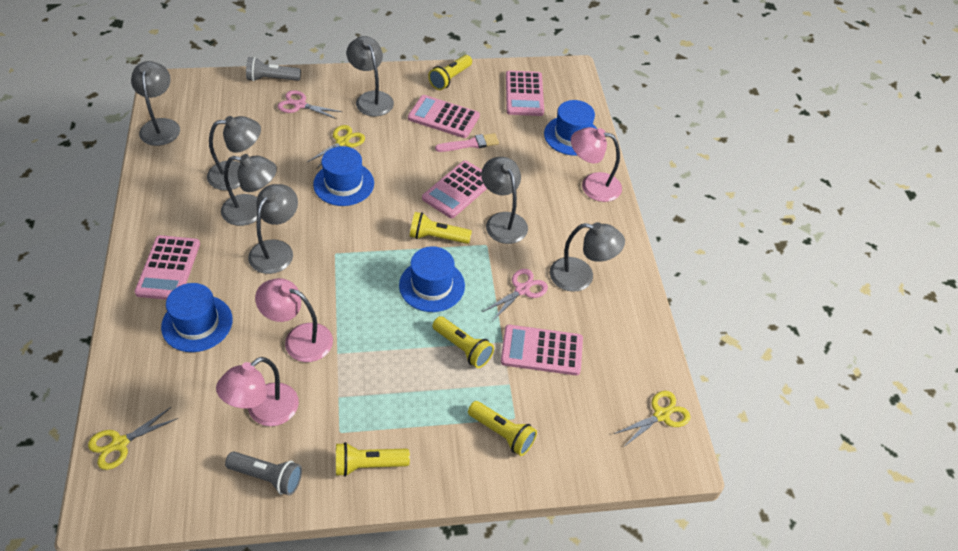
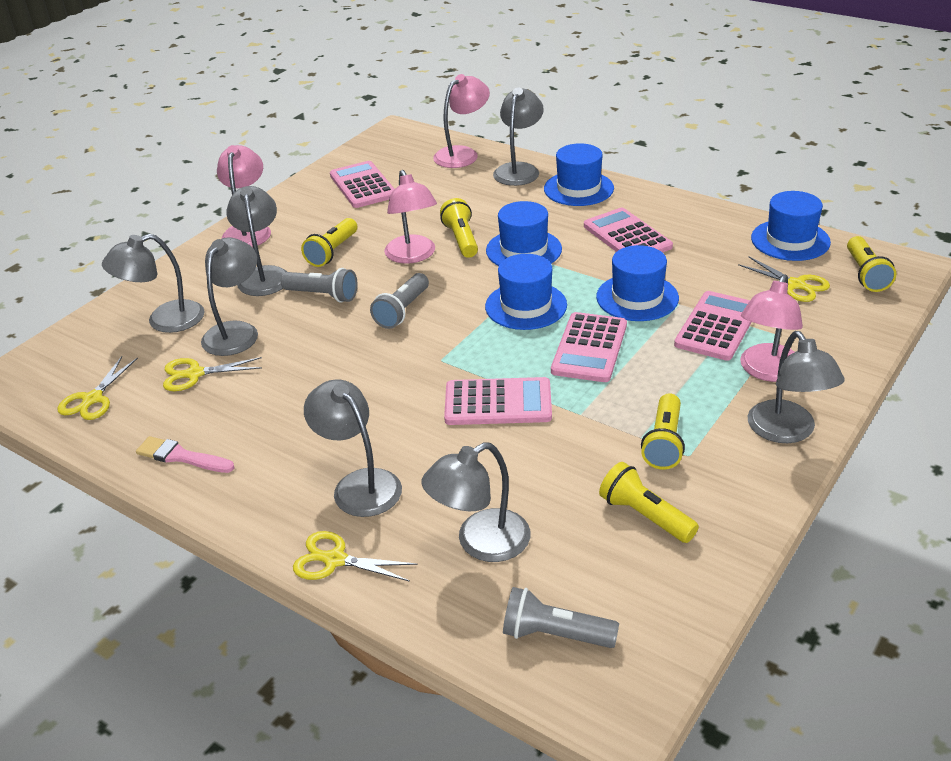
blue hat: 4 -> 5
grey flashlight: 2 -> 3
pink lamp: 3 -> 4
pink scissors: 2 -> 0
yellow scissors: 3 -> 4

